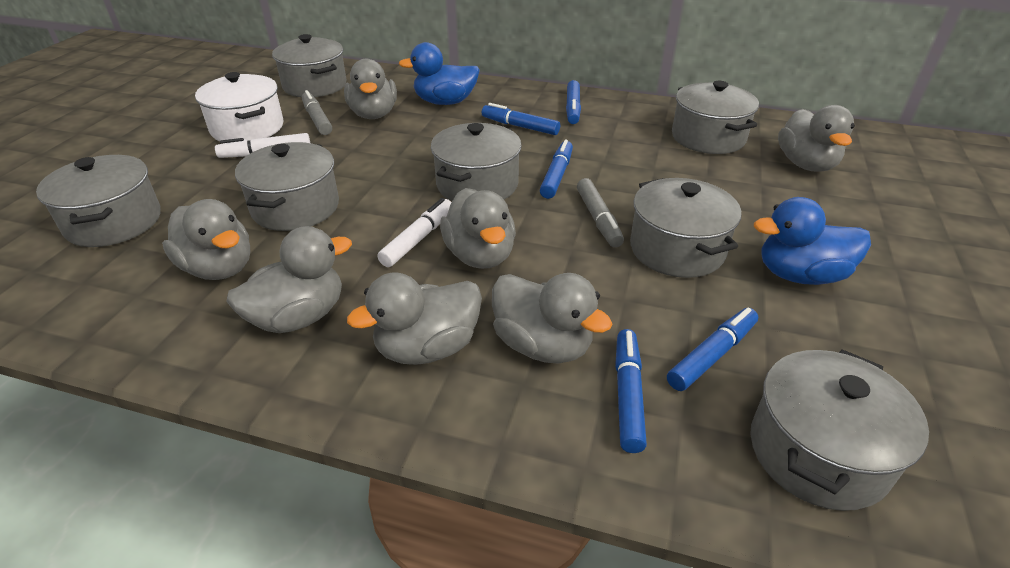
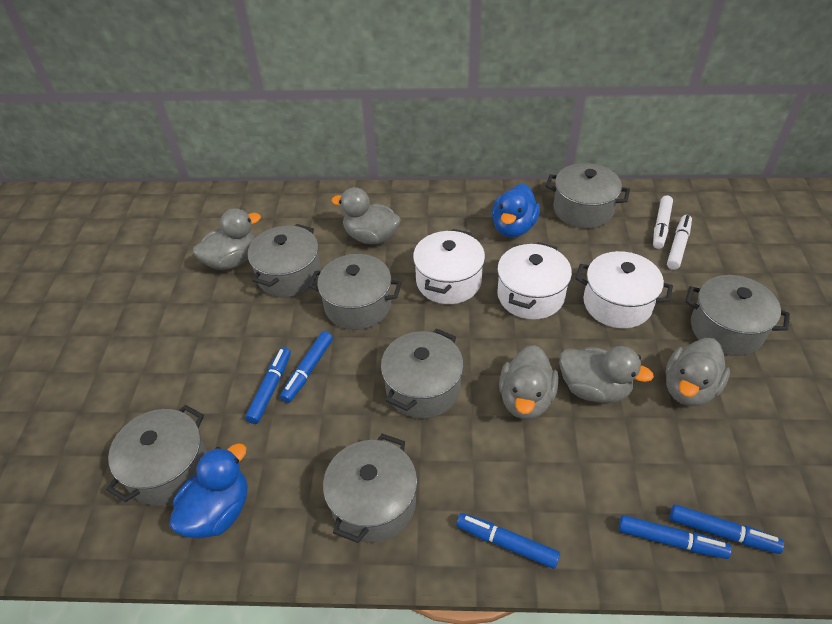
grey duck: 7 -> 5
grey marker: 2 -> 0
white pot: 1 -> 3

